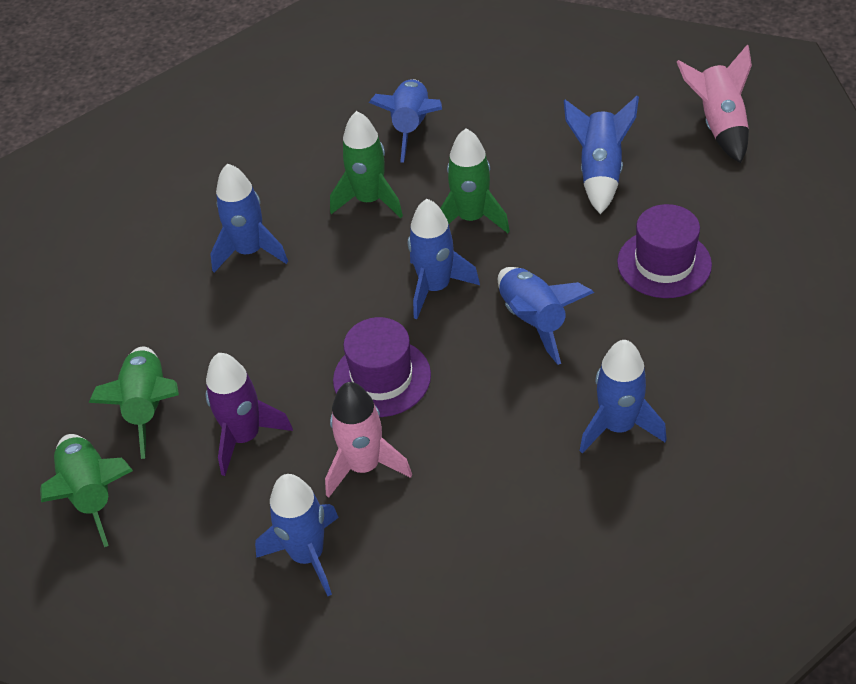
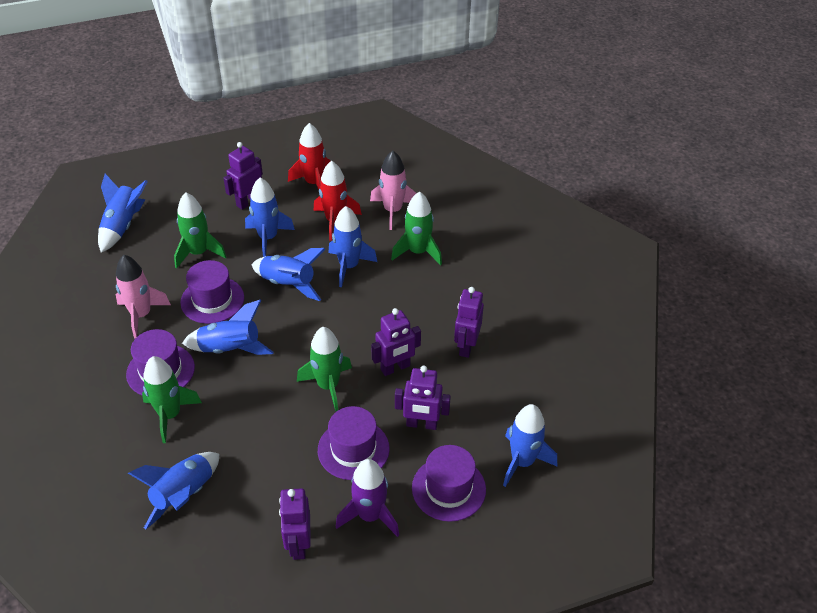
purple hat: 2 -> 4
purple robot: 0 -> 5
red rocket: 0 -> 2

